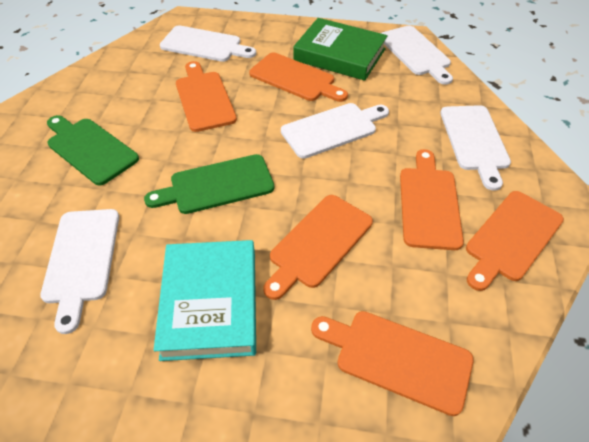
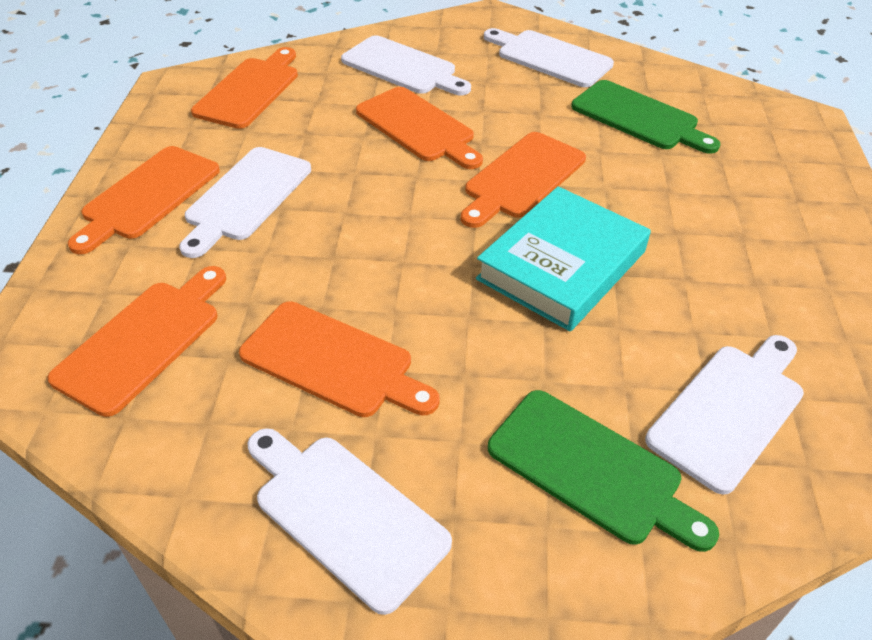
green book: 1 -> 0

